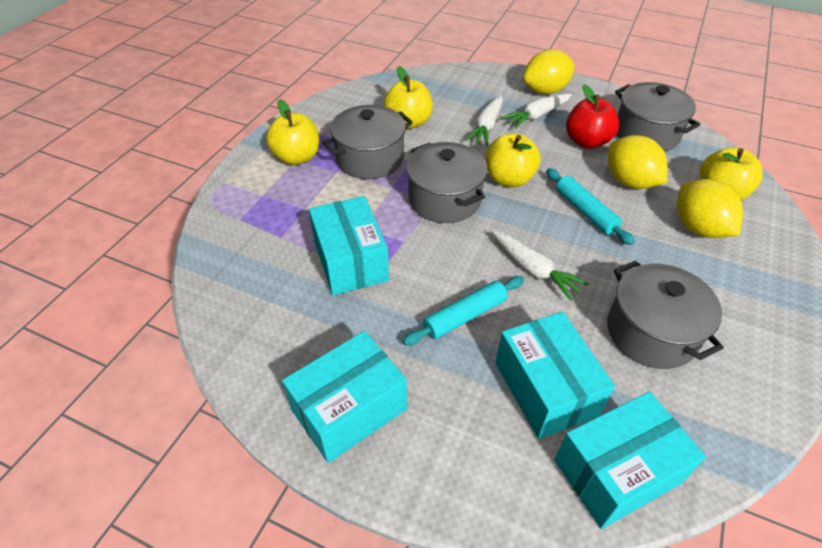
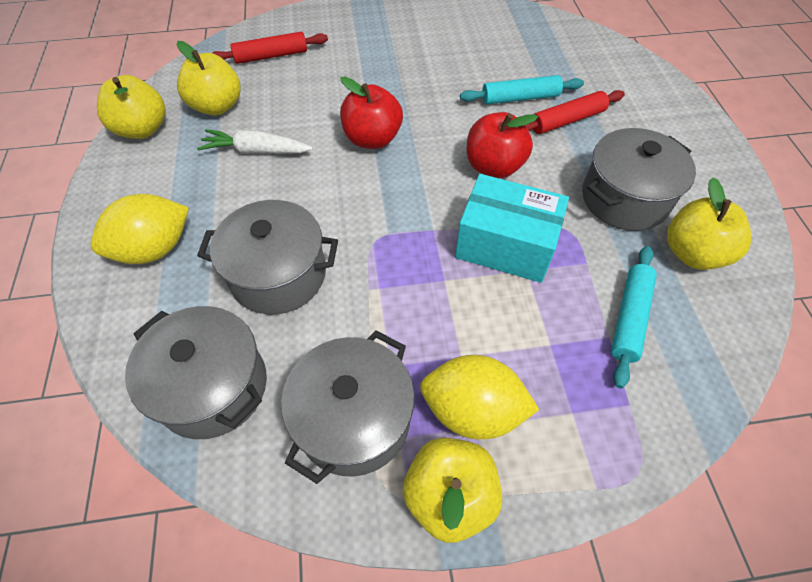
red apple: 1 -> 2
red rolling pin: 0 -> 2
turquoise box: 4 -> 1
white carrot: 3 -> 1
yellow lemon: 3 -> 2

